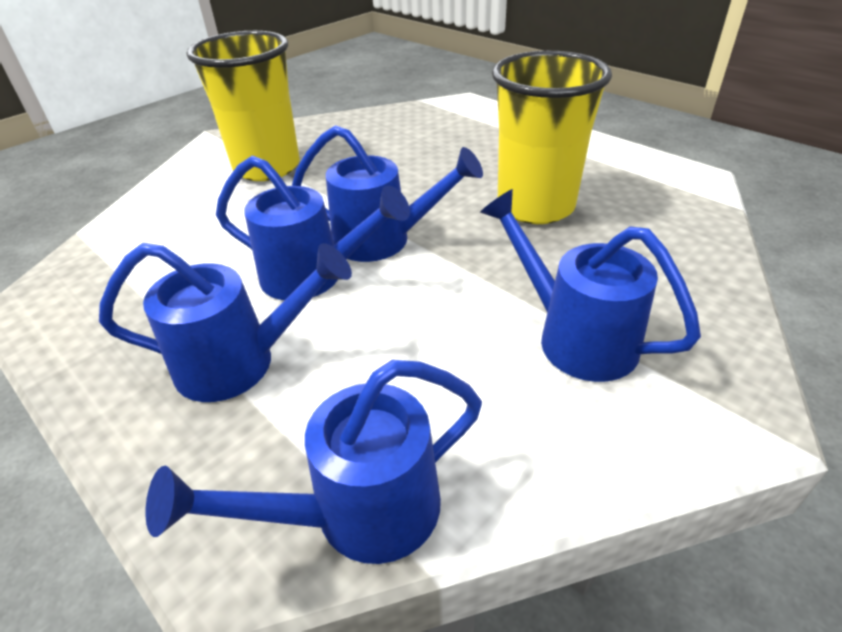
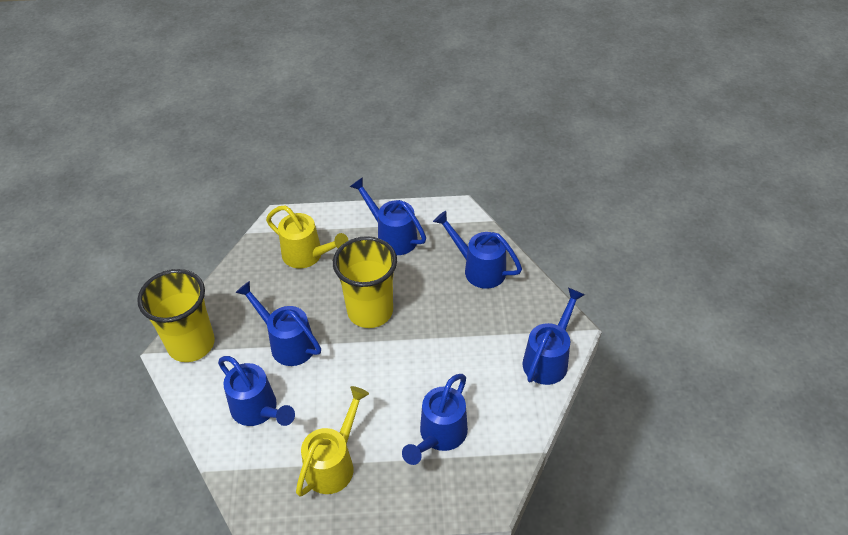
blue watering can: 5 -> 6
yellow watering can: 0 -> 2

